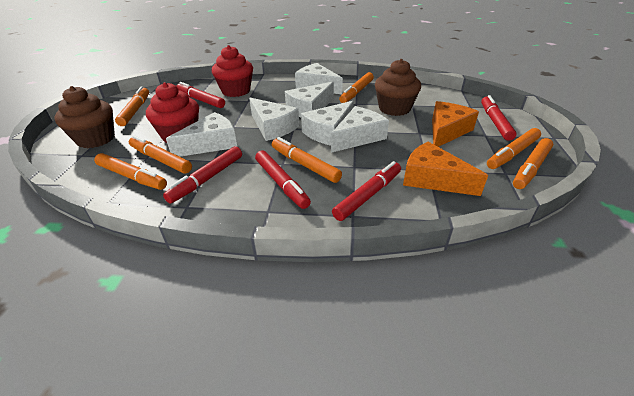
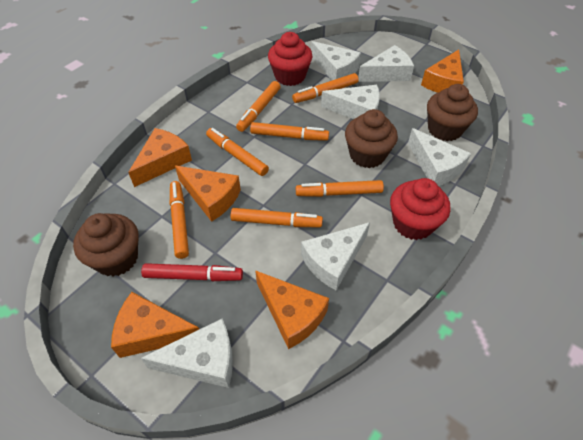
brown cupcake: 2 -> 3
orange cheese: 2 -> 5
red marker: 5 -> 1

